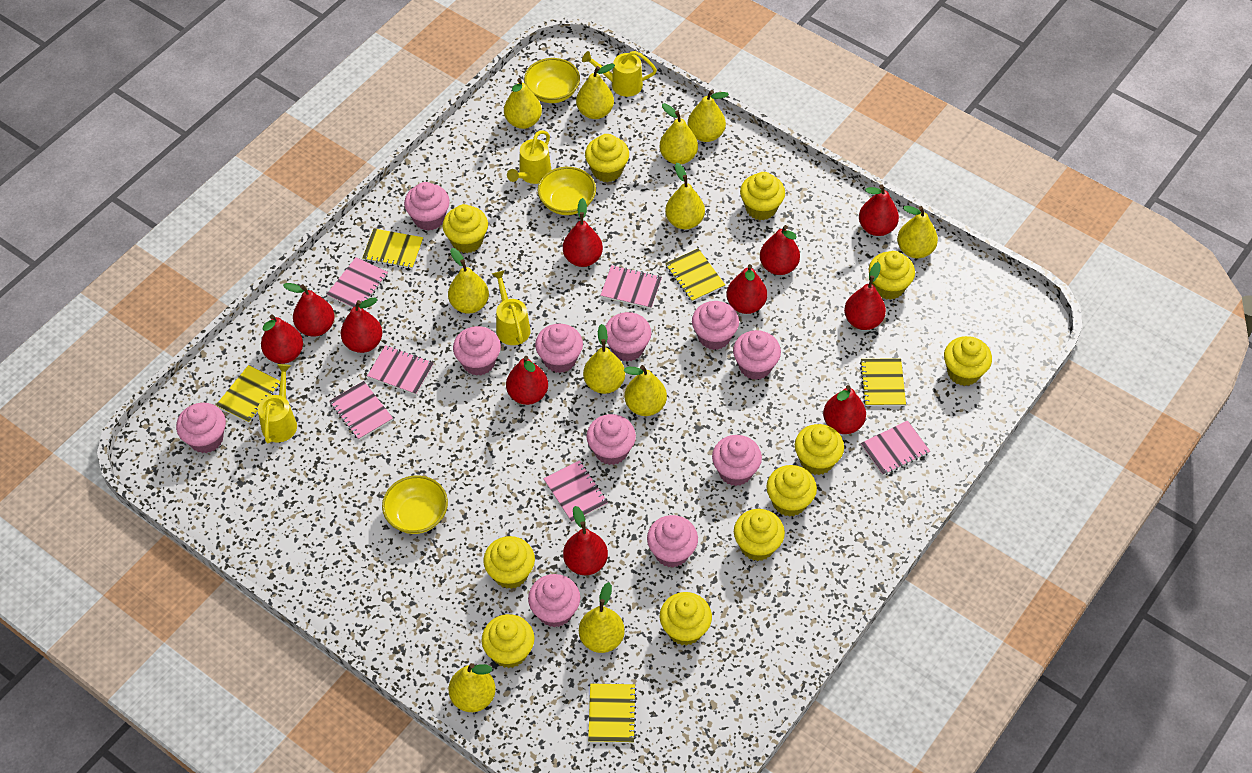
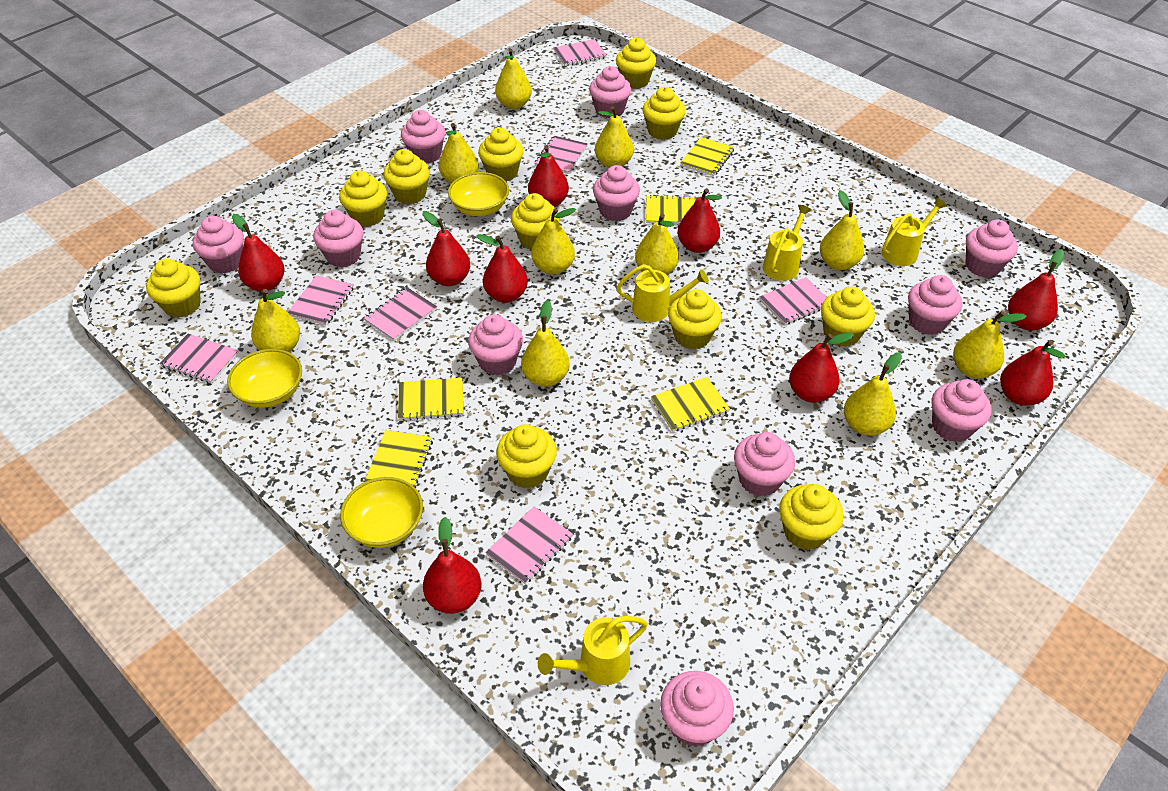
pink notebook: 6 -> 7
red pear: 11 -> 9
yellow pear: 11 -> 10

